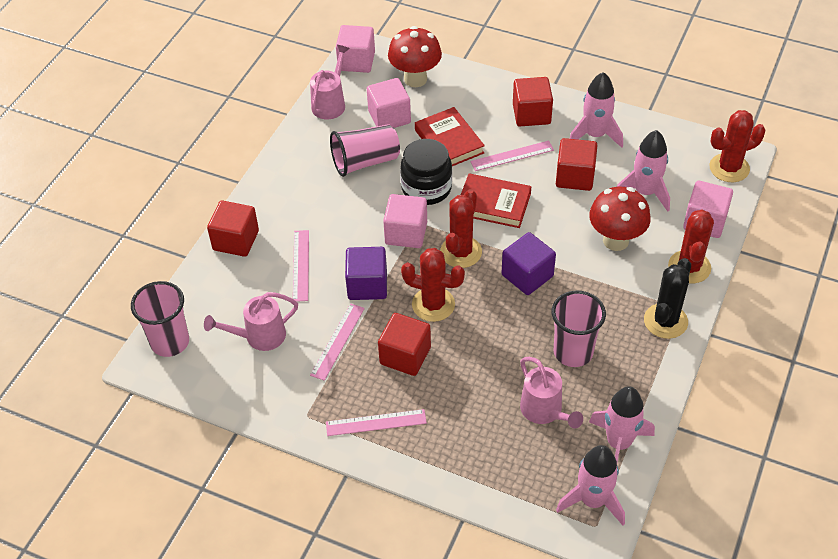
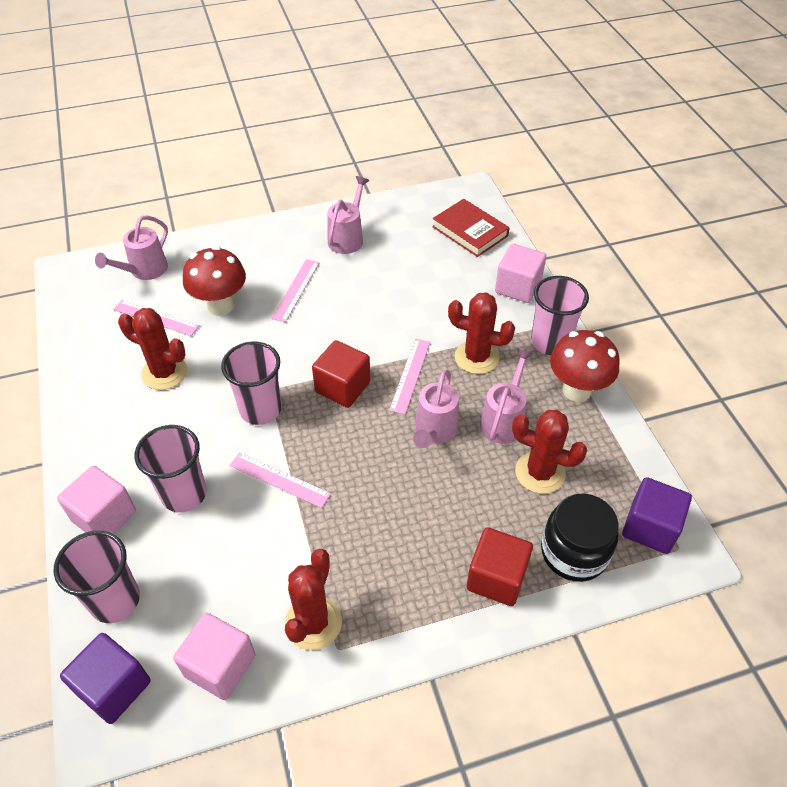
black cactus: 1 -> 0
pink cube: 4 -> 3
pink cup: 3 -> 4
pink rocket: 4 -> 0
pink watering can: 3 -> 4
red book: 2 -> 1
red cube: 4 -> 2

